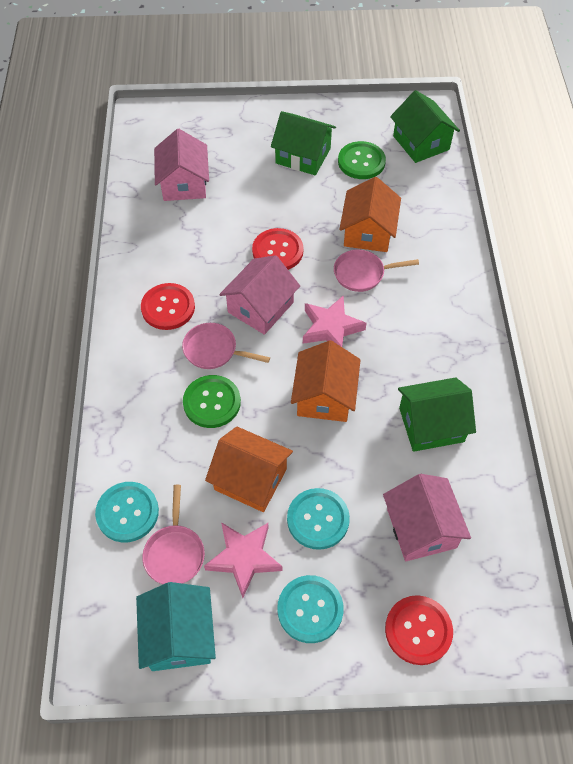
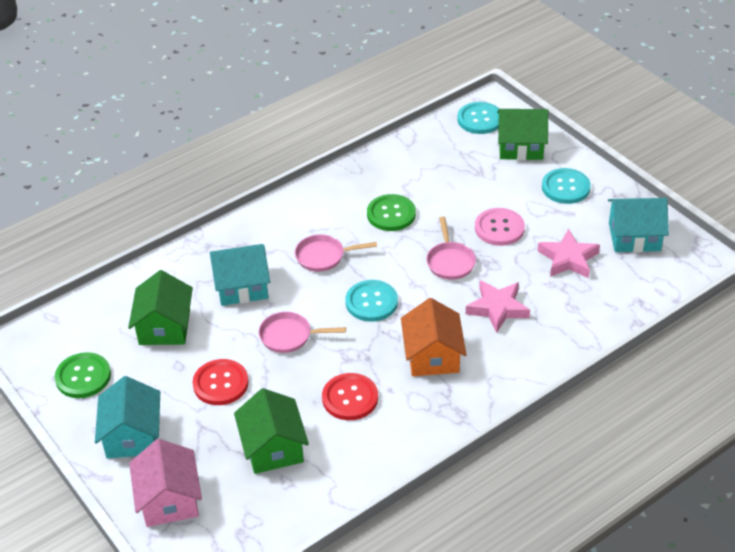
orange house: 3 -> 1
pink button: 0 -> 1
pink house: 3 -> 1
red button: 3 -> 2
turquoise house: 1 -> 3

